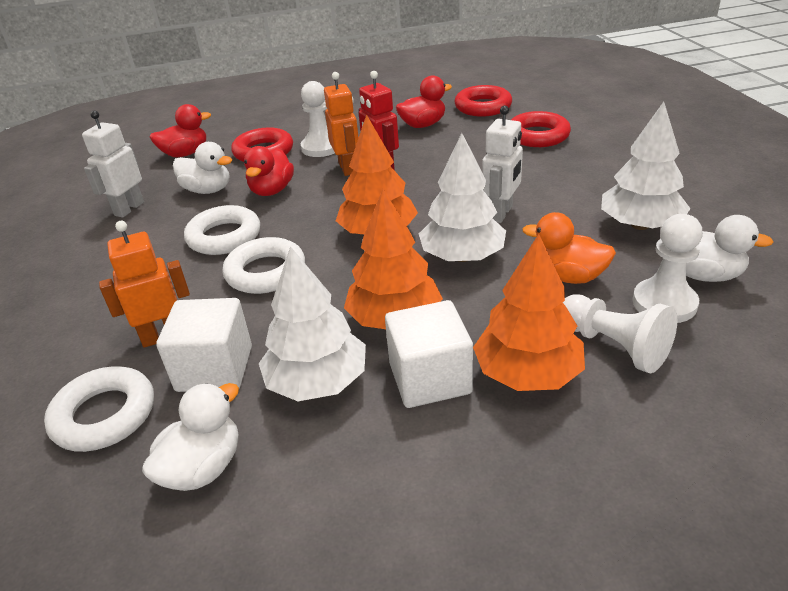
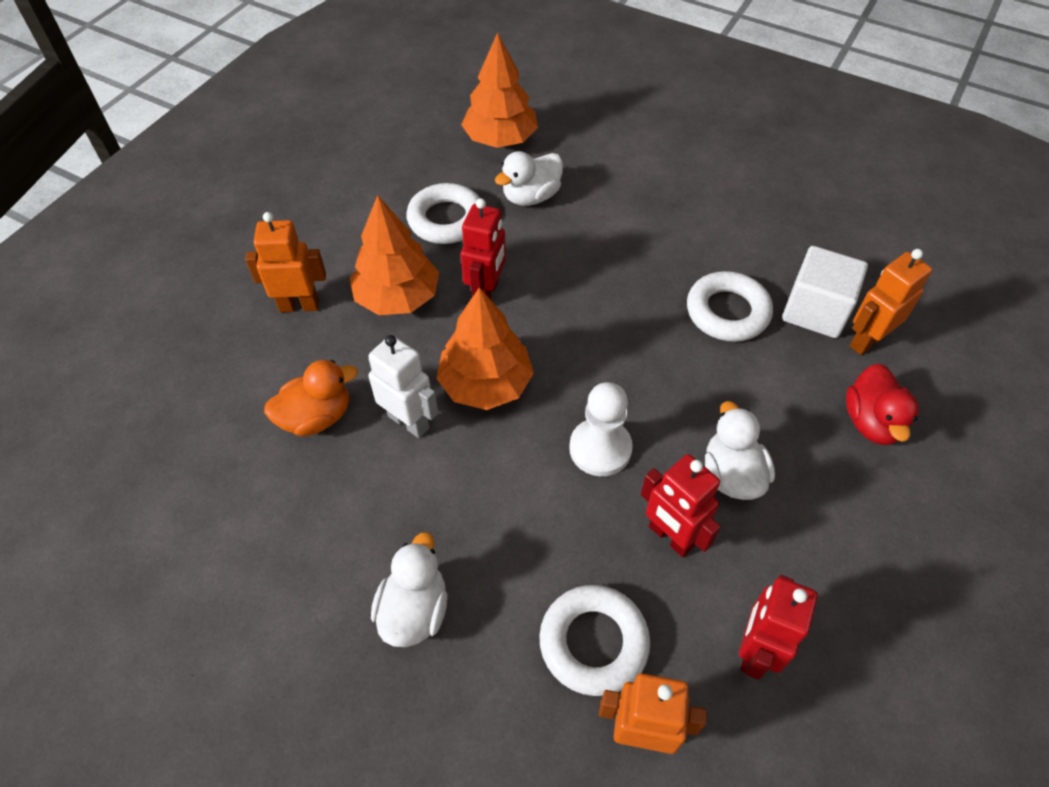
orange robot: 2 -> 3
red duck: 3 -> 1
red ring: 3 -> 0
red robot: 1 -> 3
white cube: 2 -> 1
white pawn: 3 -> 1
white robot: 2 -> 1
white tree: 3 -> 0

